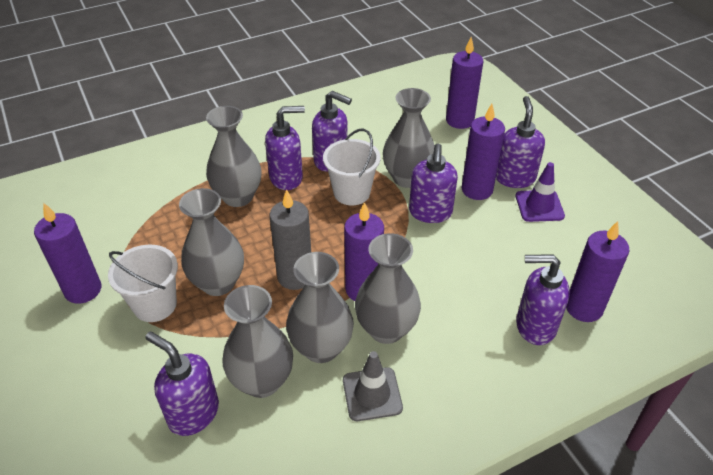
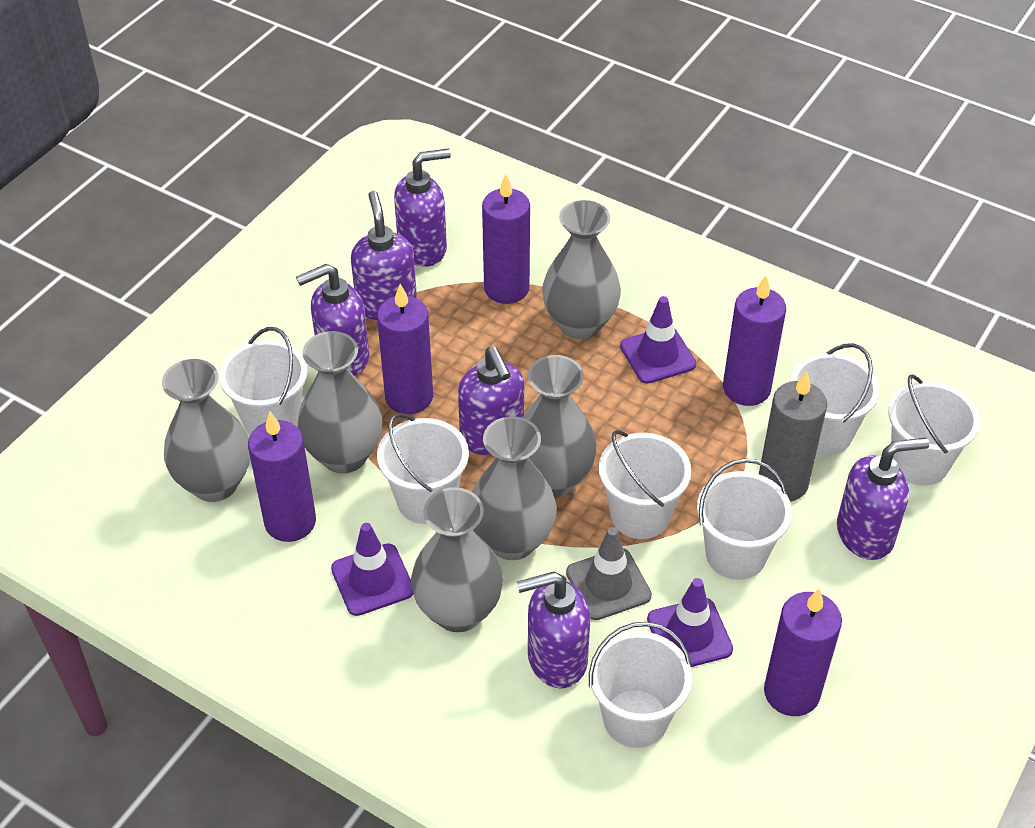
purple traffic cone: 1 -> 3
white bucket: 2 -> 7

